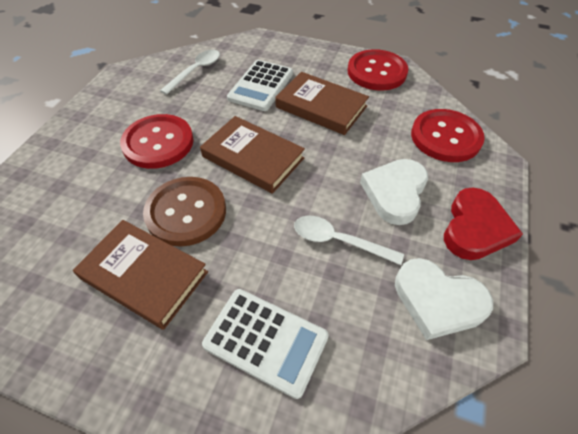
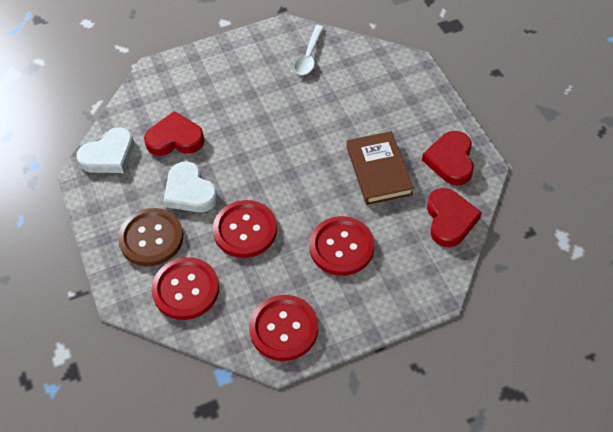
brown book: 3 -> 1
red button: 3 -> 4
red heart: 1 -> 3
white calculator: 2 -> 0
white spoon: 2 -> 1

